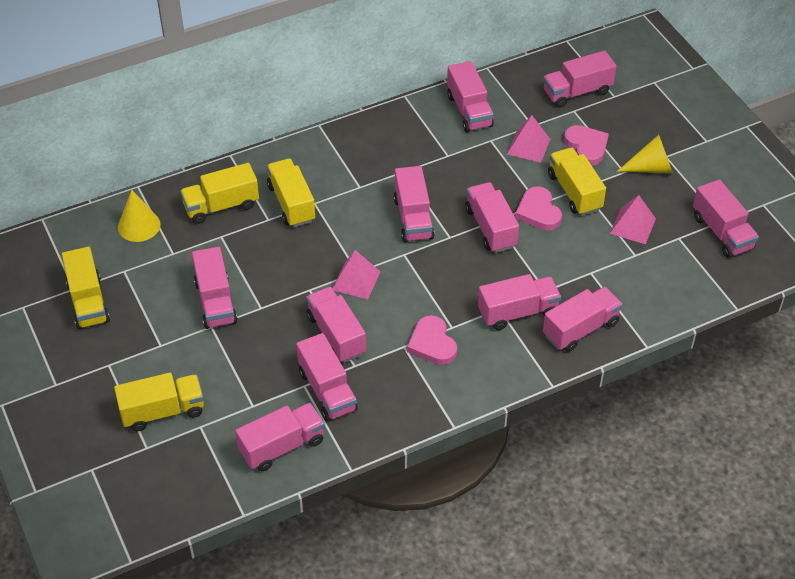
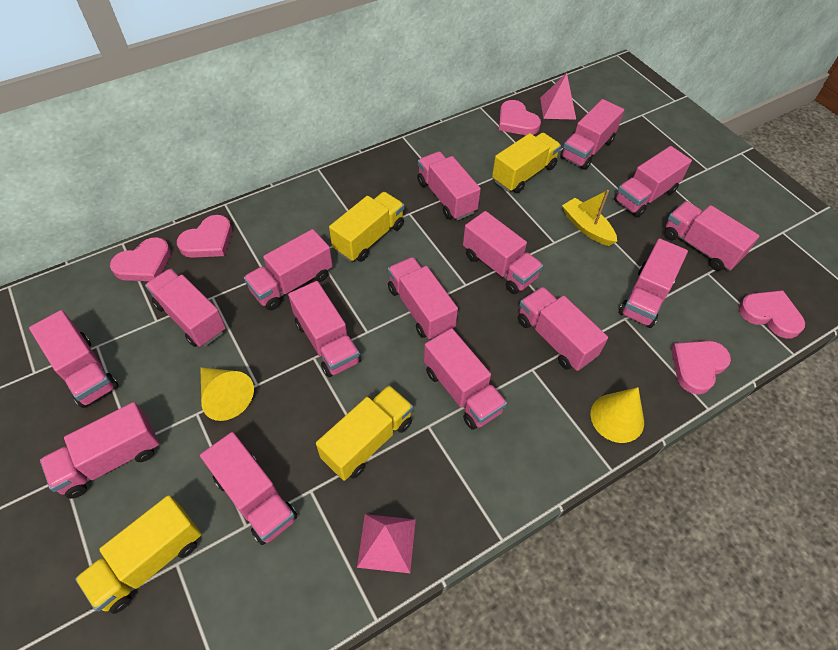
pink heart: 3 -> 5
pink pyramid: 3 -> 2
pink truck: 11 -> 15
yellow boat: 0 -> 1
yellow truck: 5 -> 4

